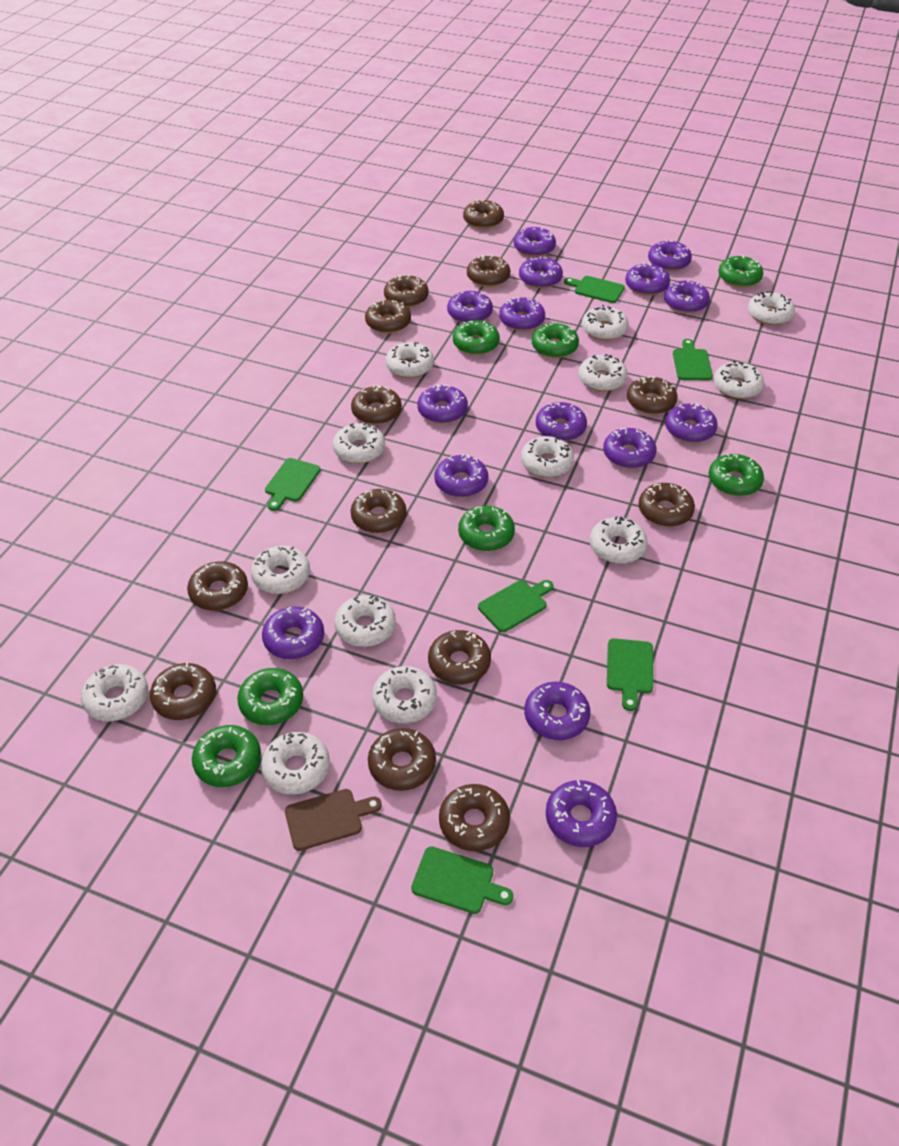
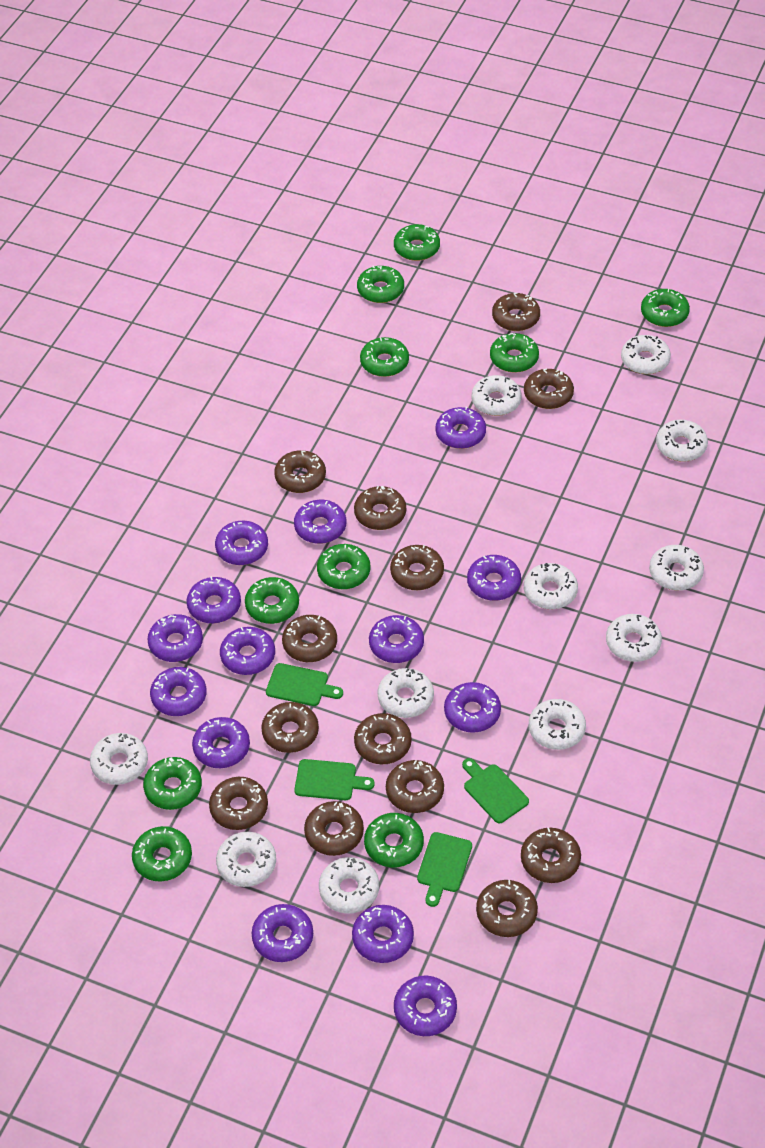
brown cutting board: 1 -> 0
green cutting board: 6 -> 4
green donut: 7 -> 10
purple donut: 15 -> 14
white donut: 13 -> 11

